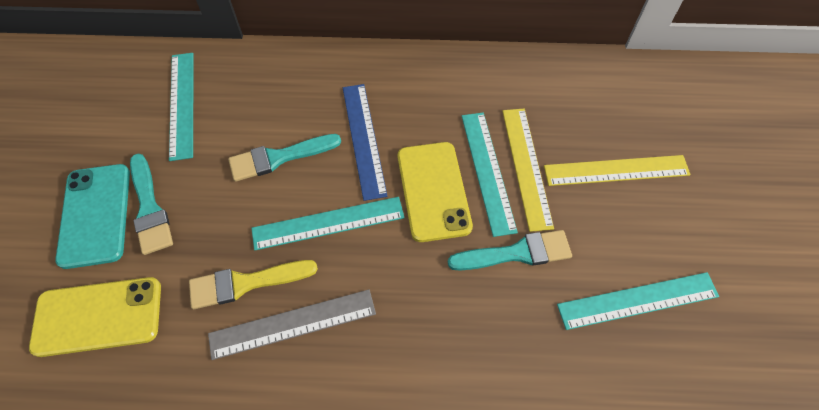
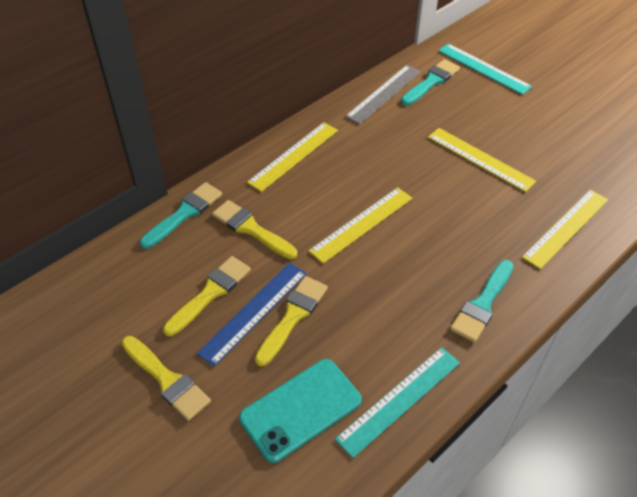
turquoise ruler: 4 -> 2
yellow brush: 1 -> 4
yellow phone: 2 -> 0
yellow ruler: 2 -> 4

